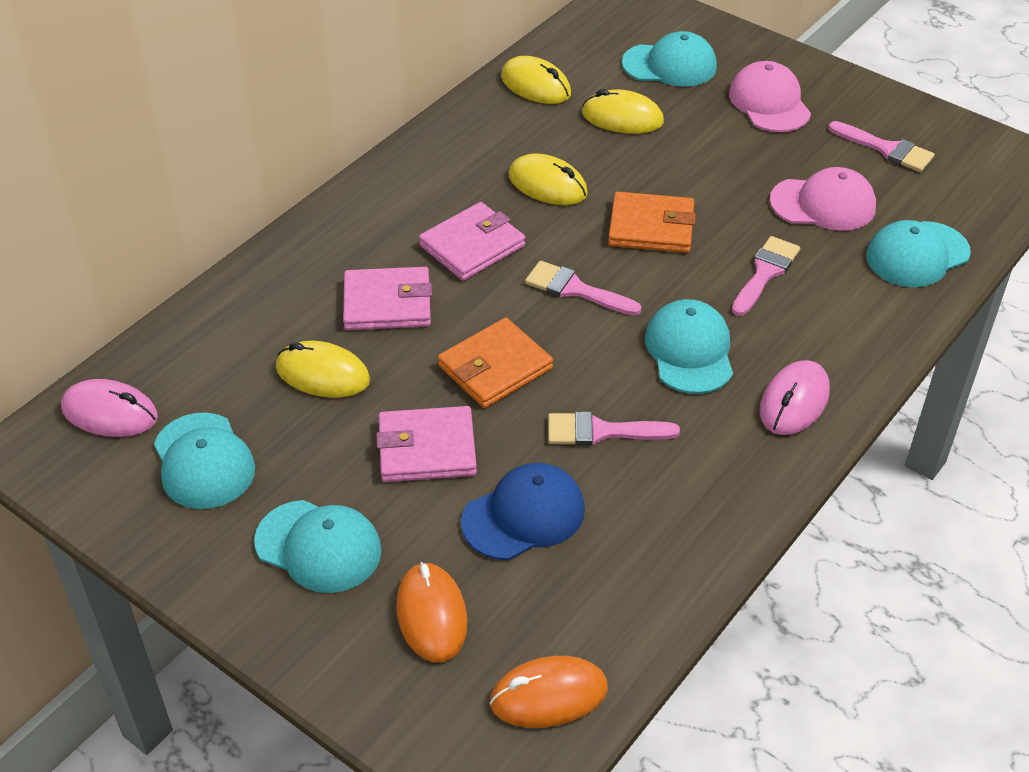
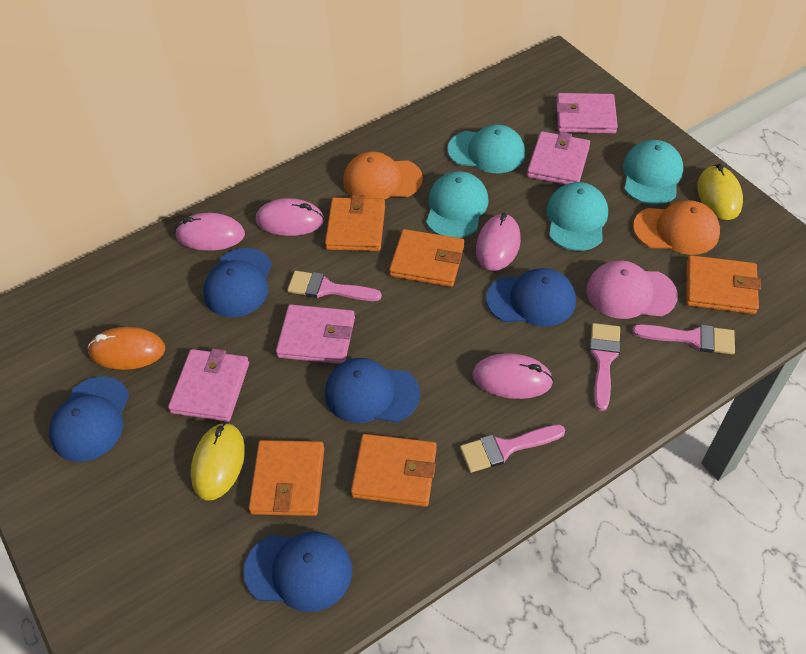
blue cap: 1 -> 5
orange cap: 0 -> 2
orange mouse: 2 -> 1
orange wallet: 2 -> 5
pink cap: 2 -> 1
pink mouse: 2 -> 4
pink wallet: 3 -> 4
turquoise cap: 5 -> 4
yellow mouse: 4 -> 2

